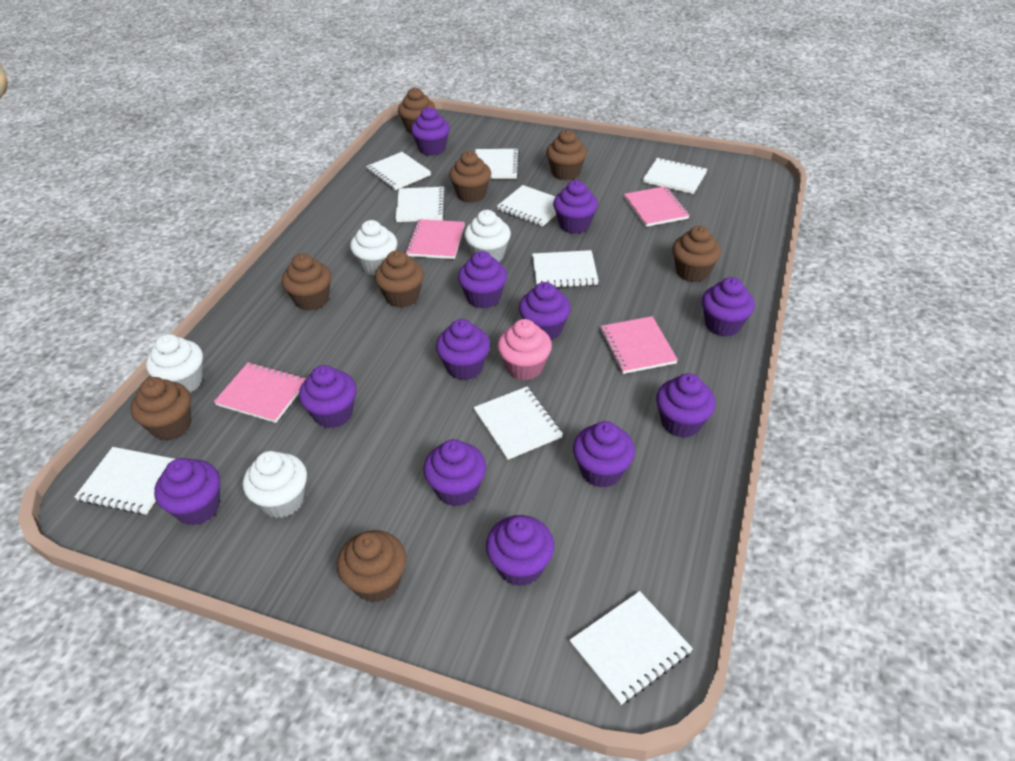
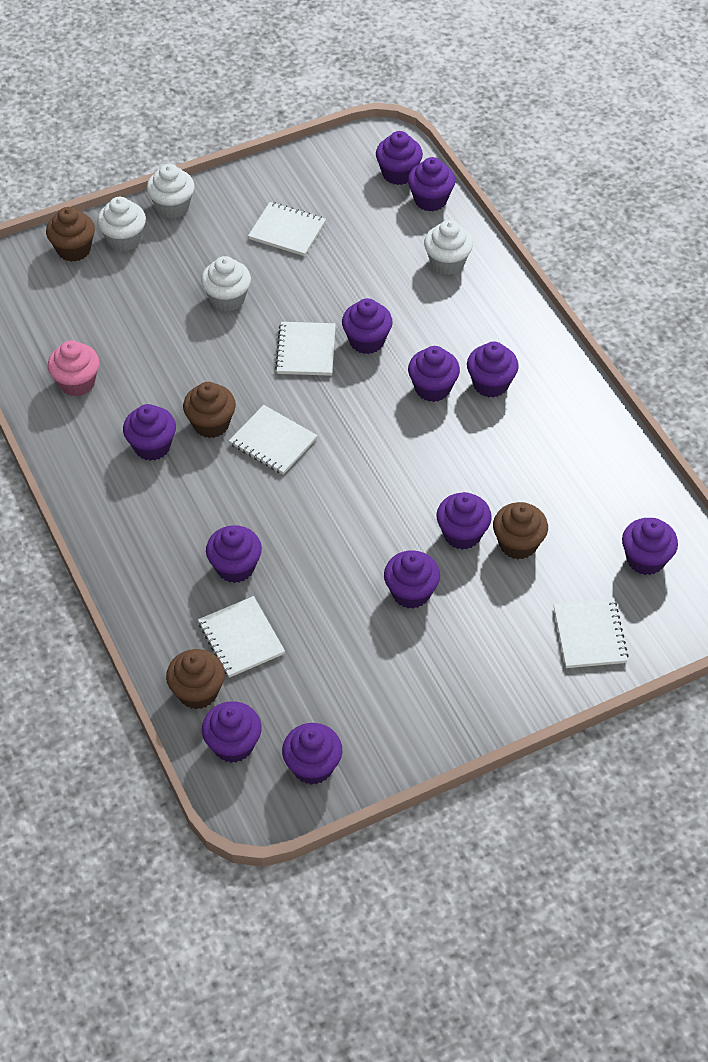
brown cupcake: 8 -> 4
pink notebook: 4 -> 0
white notebook: 9 -> 5

